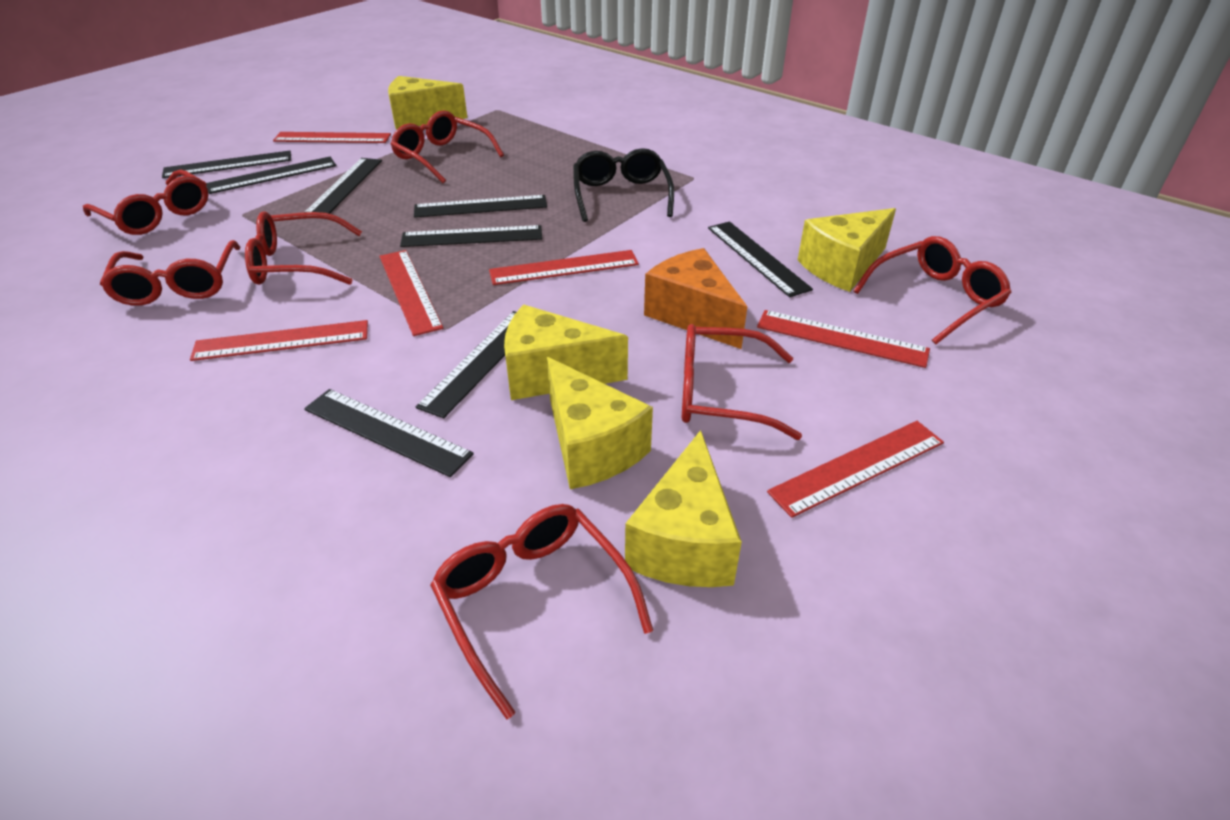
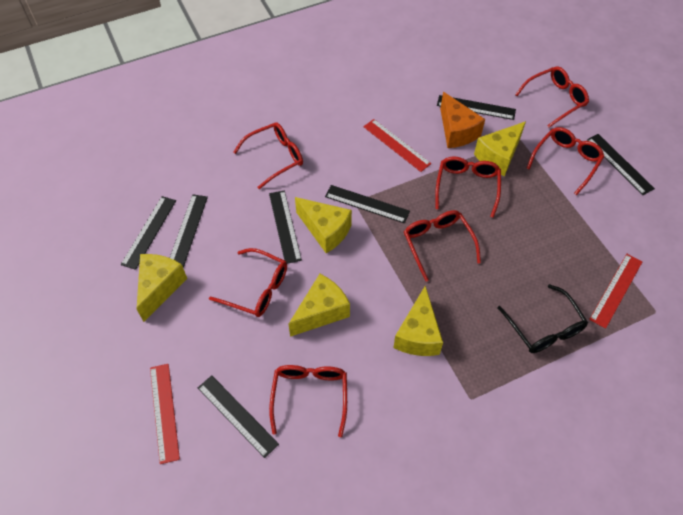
black ruler: 8 -> 7
red ruler: 6 -> 3

